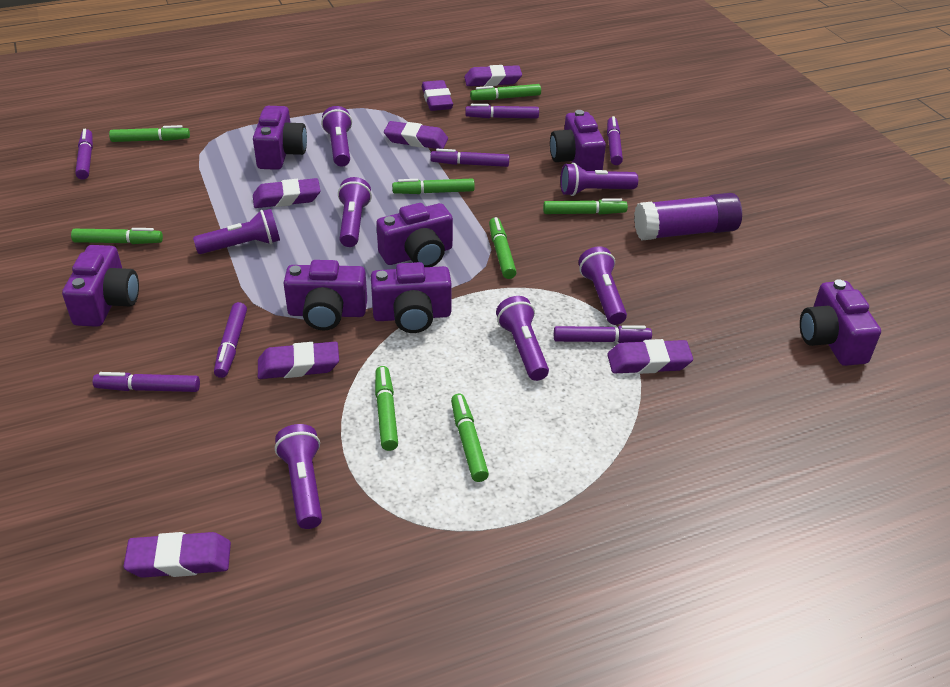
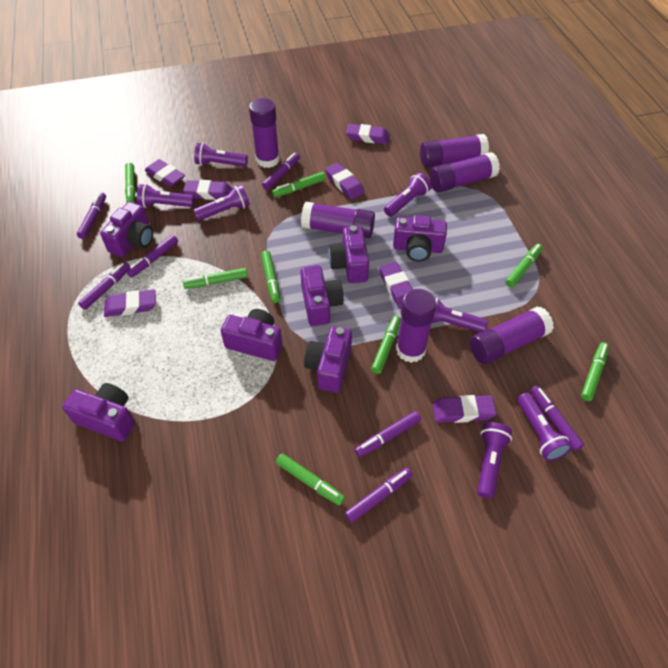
purple glue stick: 1 -> 6

